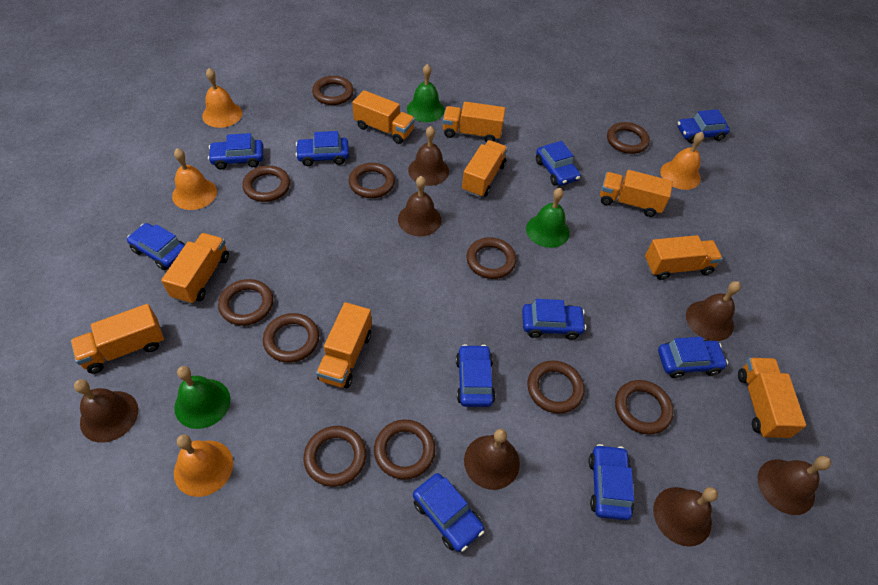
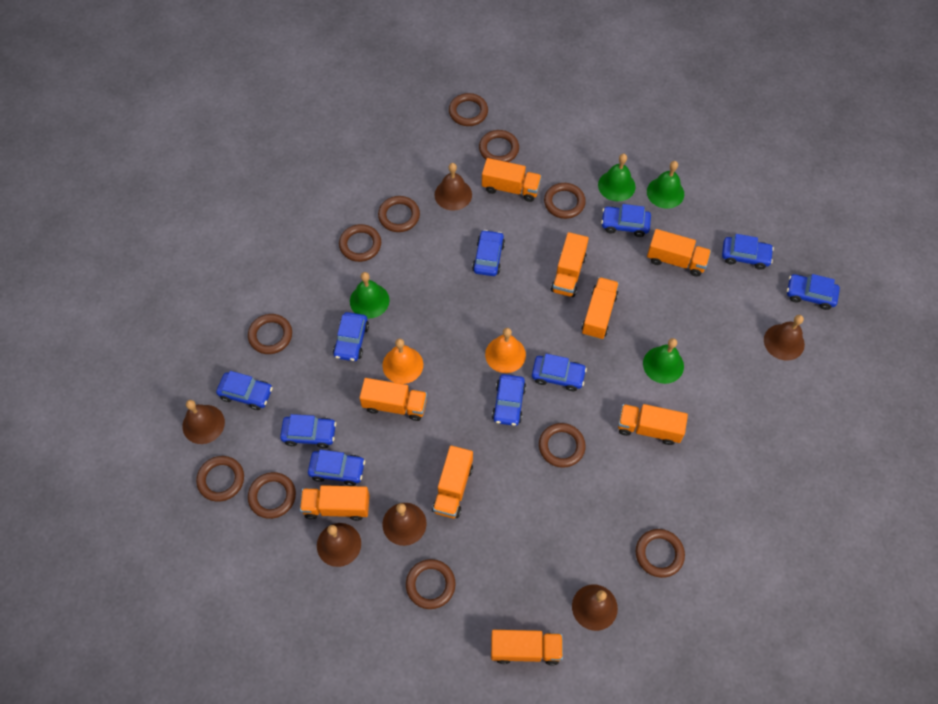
brown bell: 7 -> 6
green bell: 3 -> 4
orange bell: 4 -> 2

